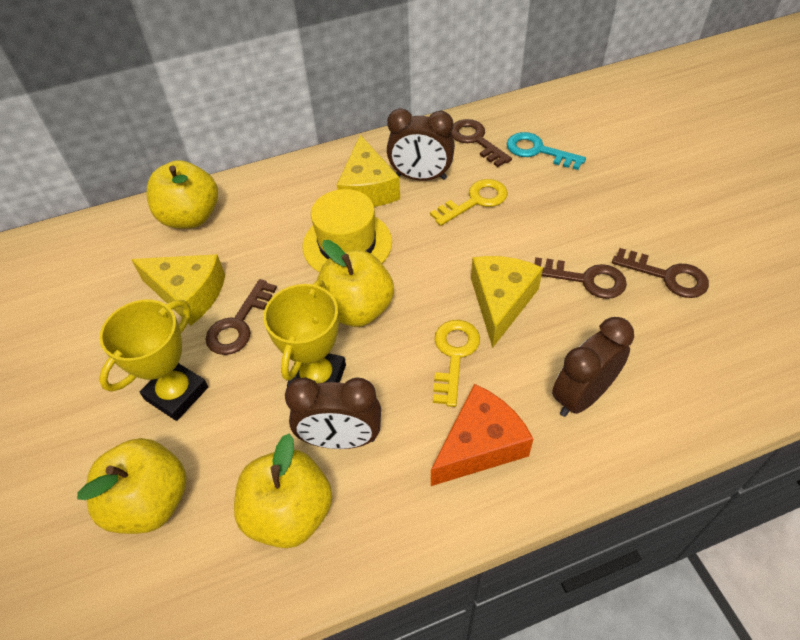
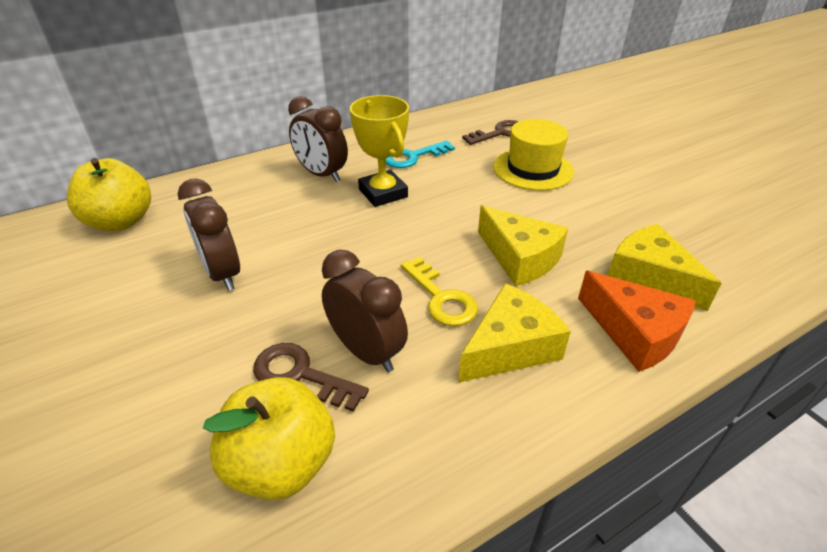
brown key: 4 -> 2
yellow apple: 4 -> 2
yellow key: 2 -> 1
yellow trophy: 2 -> 1

